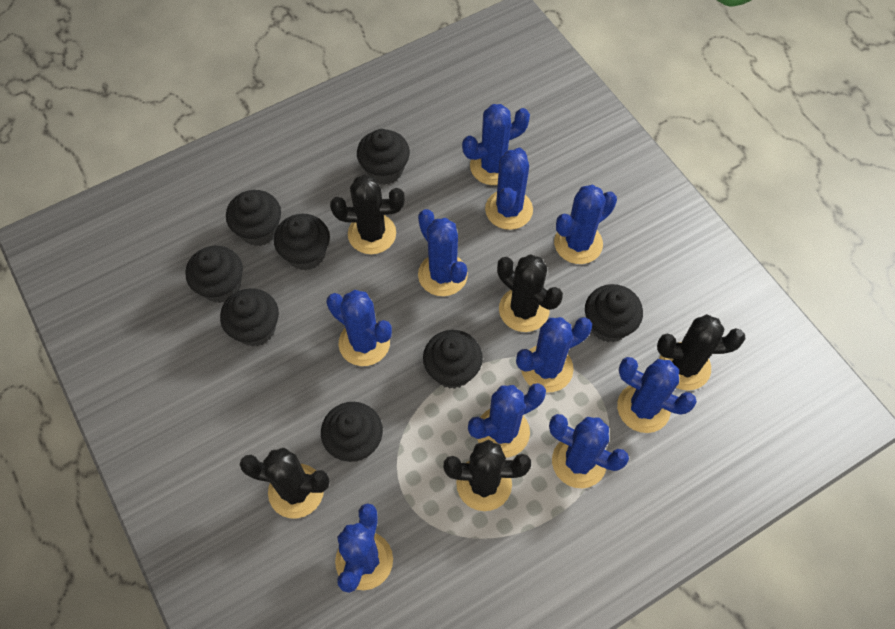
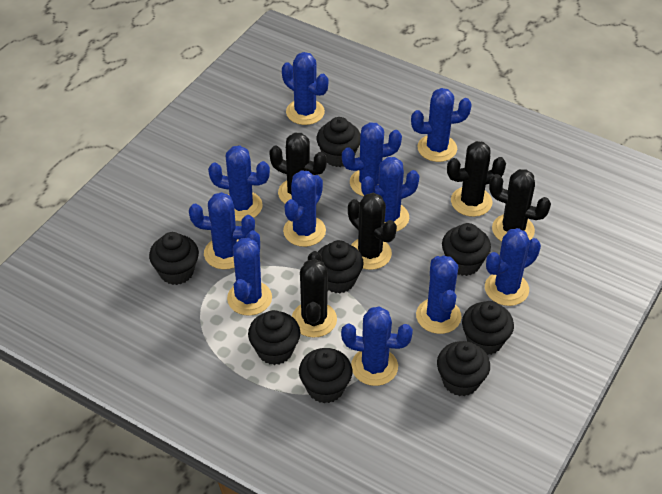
blue cactus: 10 -> 11

